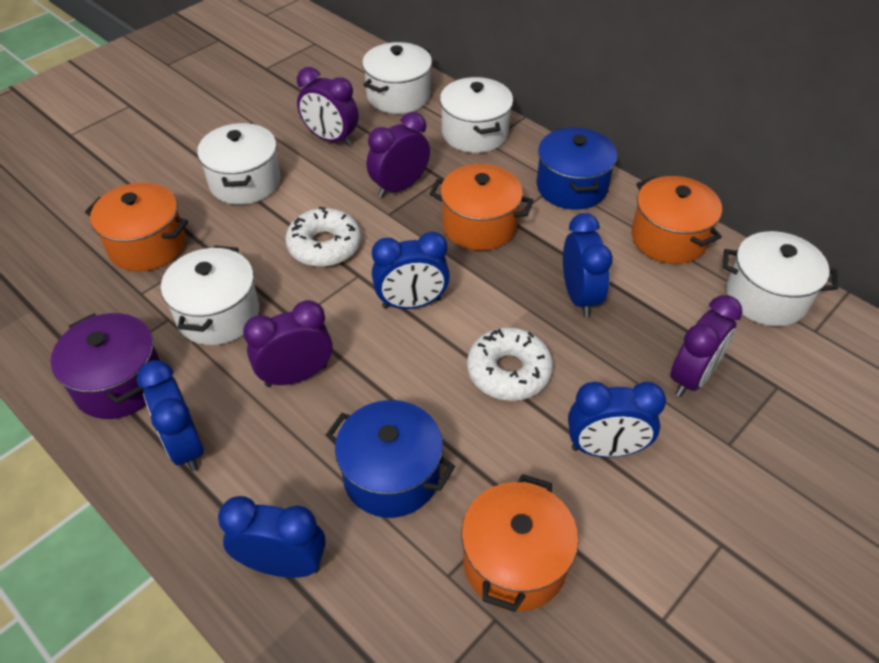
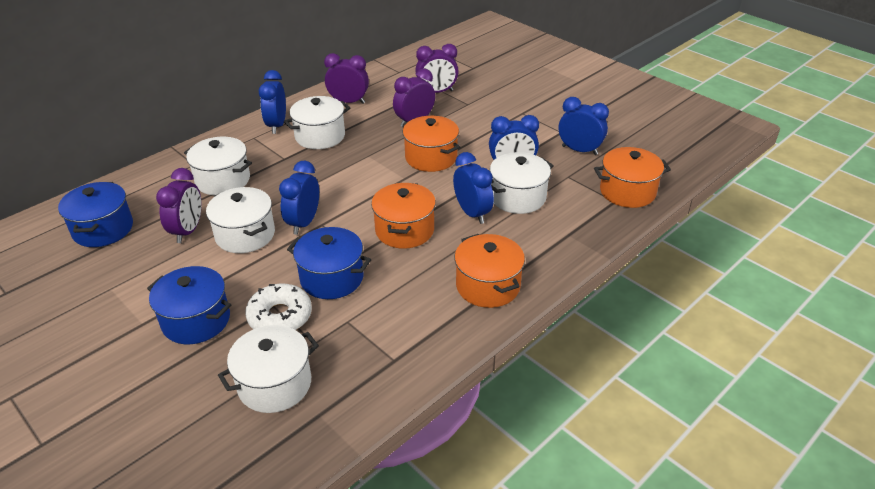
blue pot: 2 -> 3
purple pot: 1 -> 0
white donut: 2 -> 1

